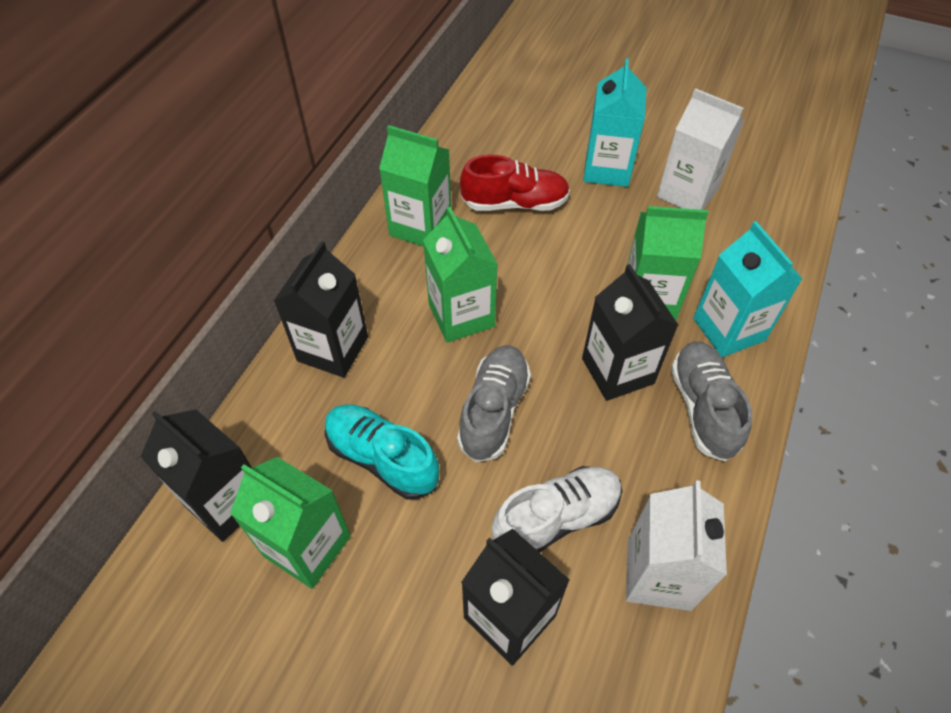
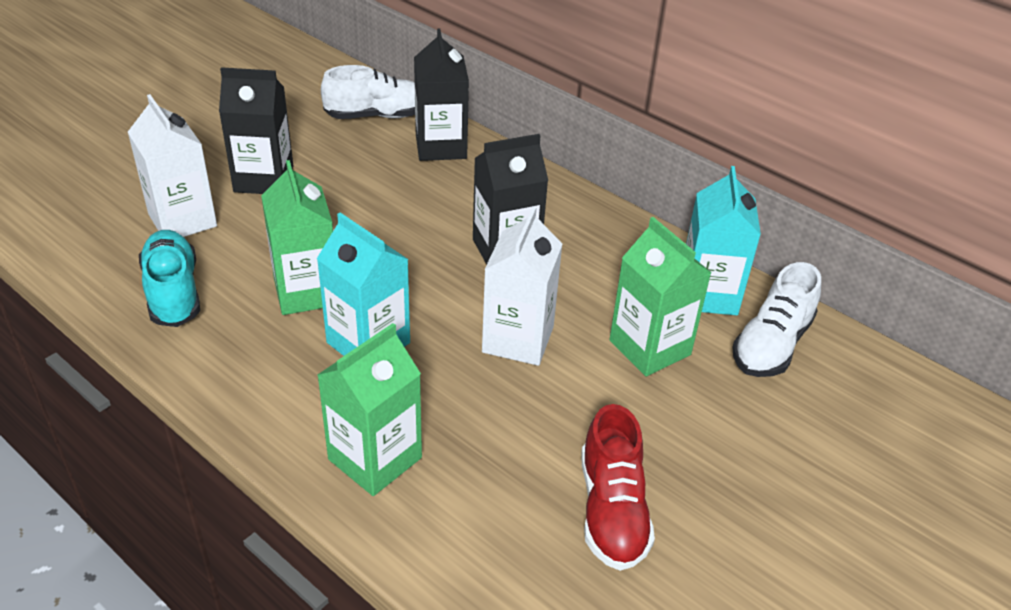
black carton: 4 -> 3
green carton: 4 -> 3
grey shoe: 2 -> 0
white shoe: 1 -> 2

